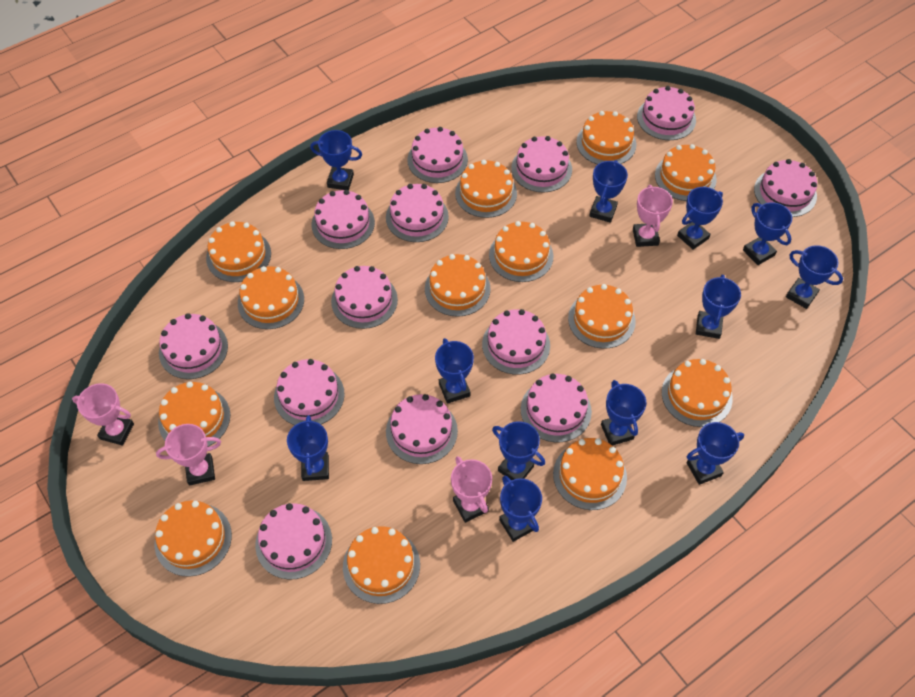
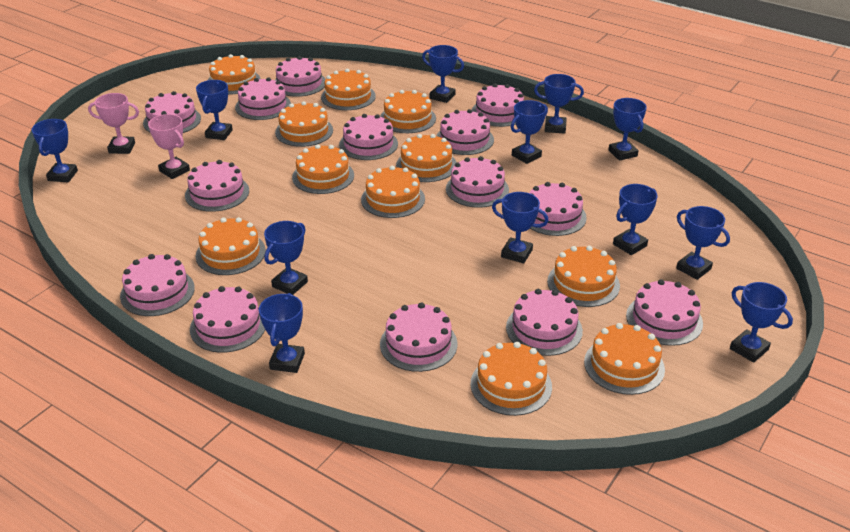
orange cake: 13 -> 11
pink cake: 13 -> 14
pink trophy: 4 -> 2

